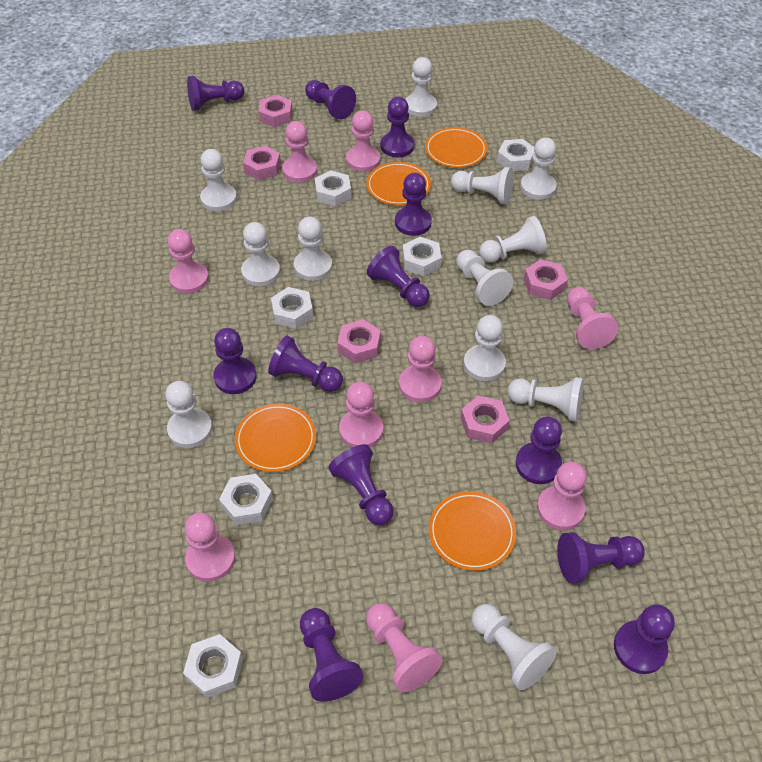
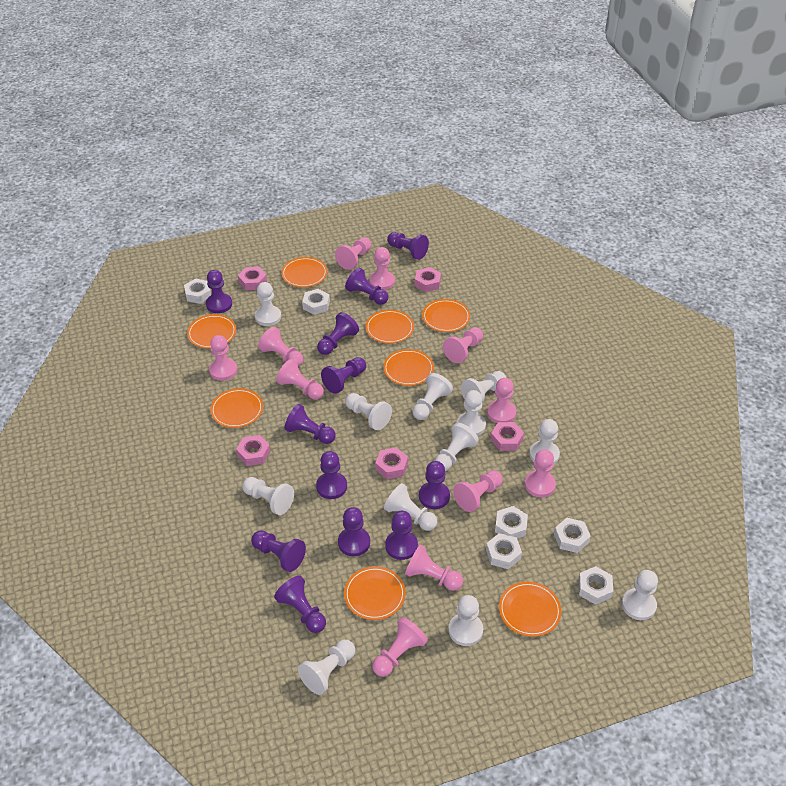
orange plate: 4 -> 8
pink pawn: 9 -> 11

